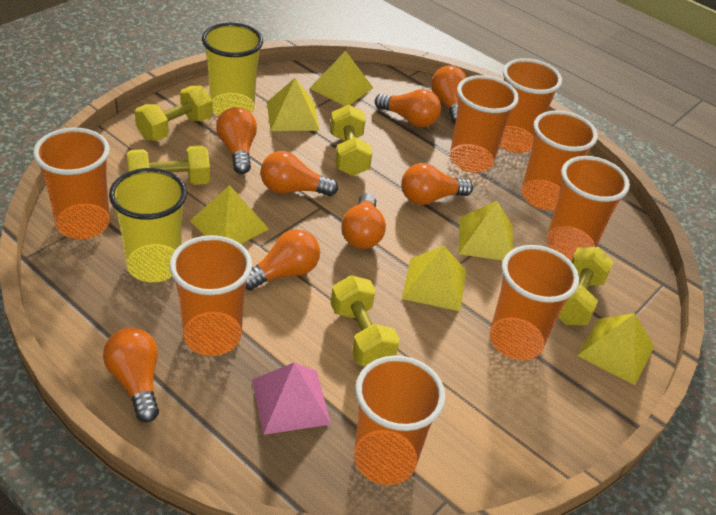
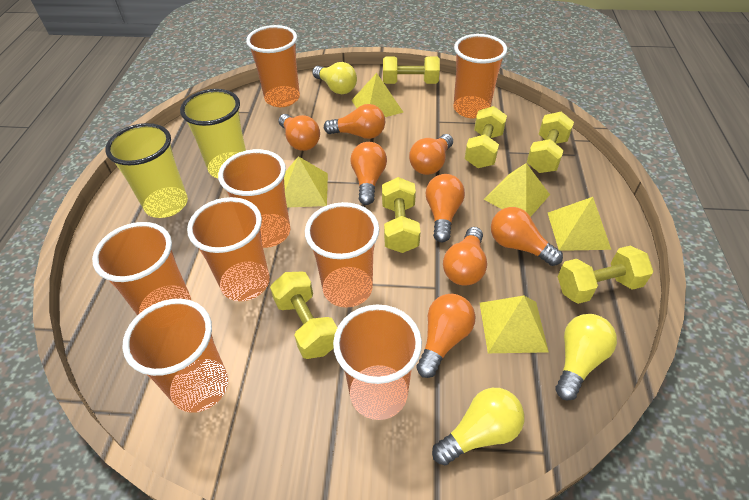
pink pyramid: 1 -> 0
yellow dumbbell: 5 -> 6
yellow light bulb: 0 -> 3
yellow pyramid: 6 -> 5

